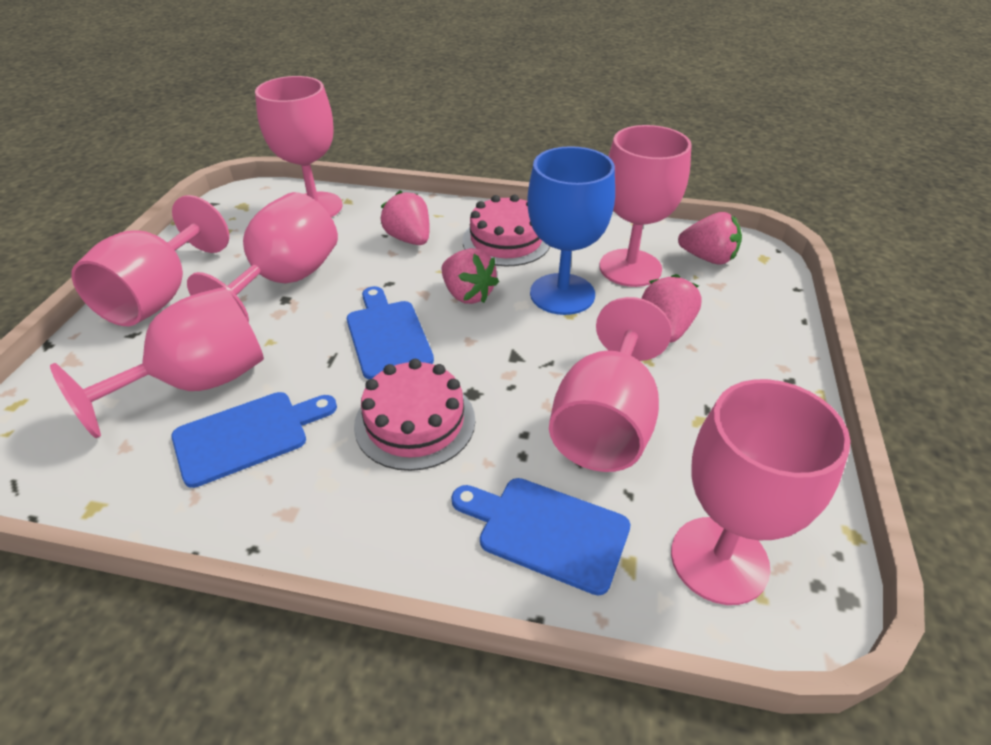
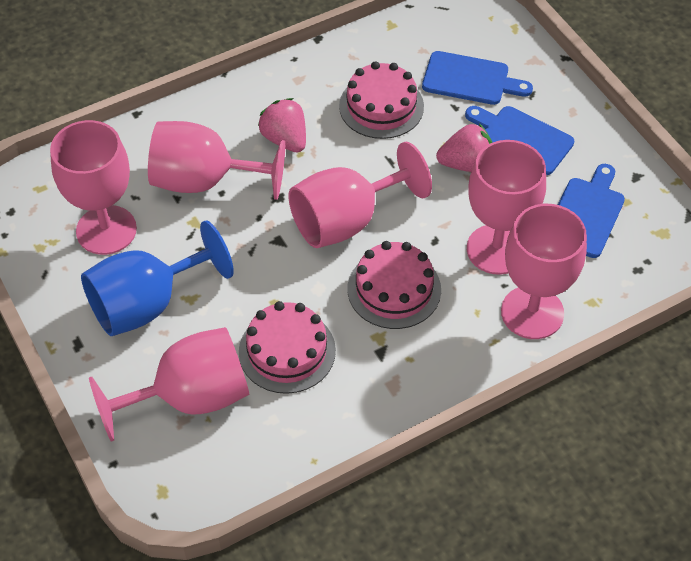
pink cake: 2 -> 3
pink goblet: 7 -> 6
pink strawberry: 4 -> 2

